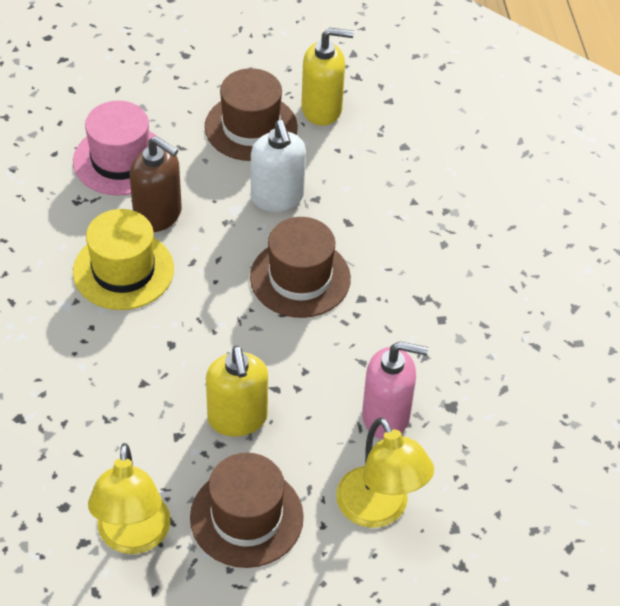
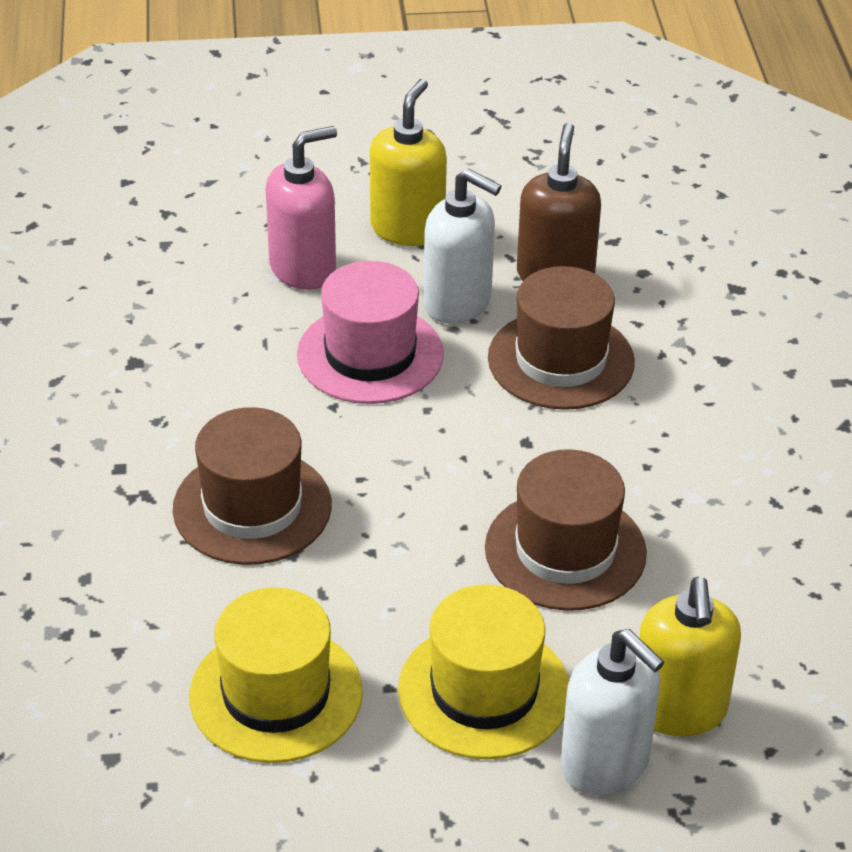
white soap dispenser: 1 -> 2
yellow hat: 1 -> 2
yellow lamp: 2 -> 0

